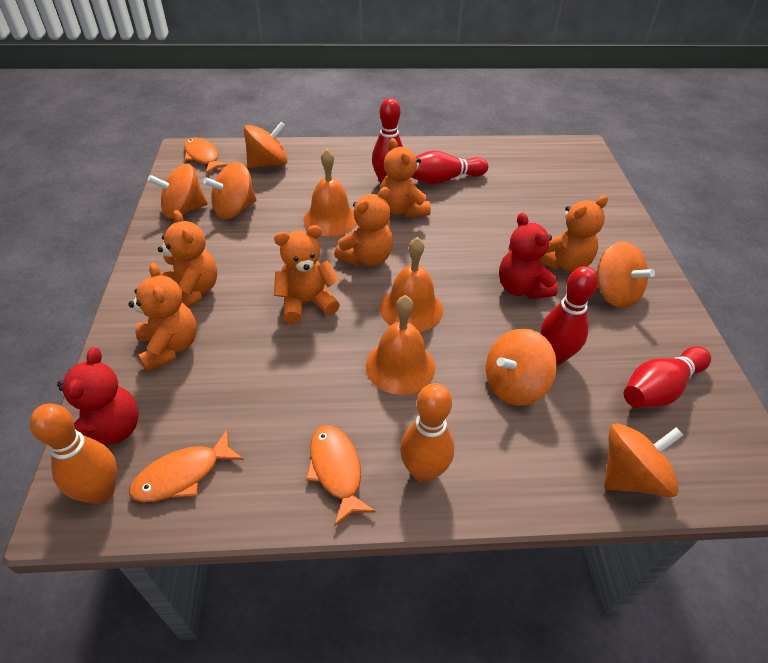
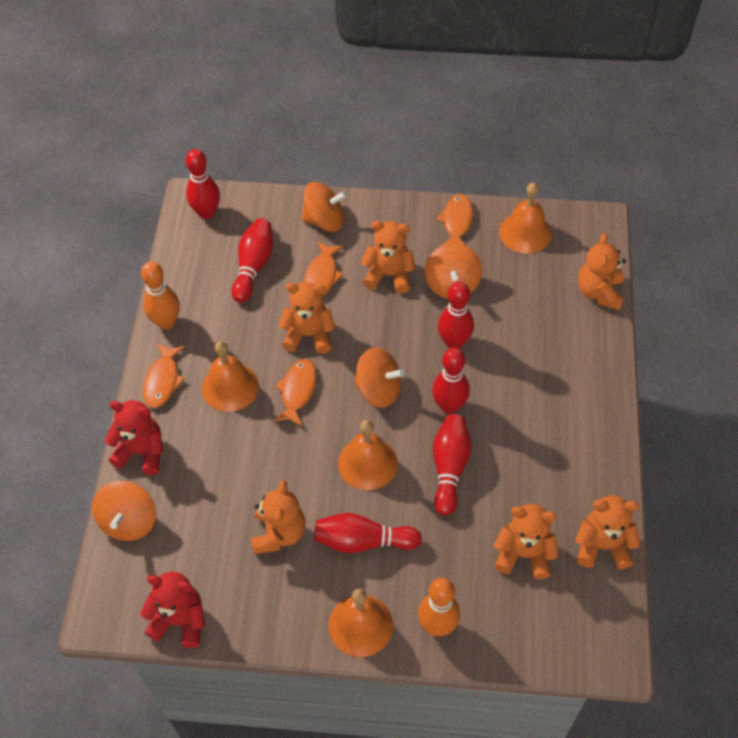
orange bell: 3 -> 4
orange fish: 3 -> 4
orange spinning top: 6 -> 4
red bowling pin: 4 -> 6

